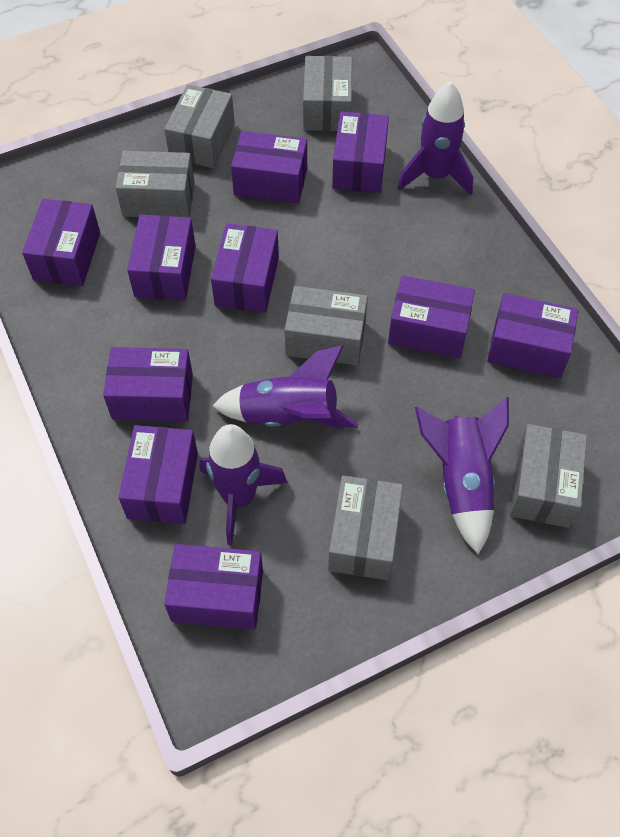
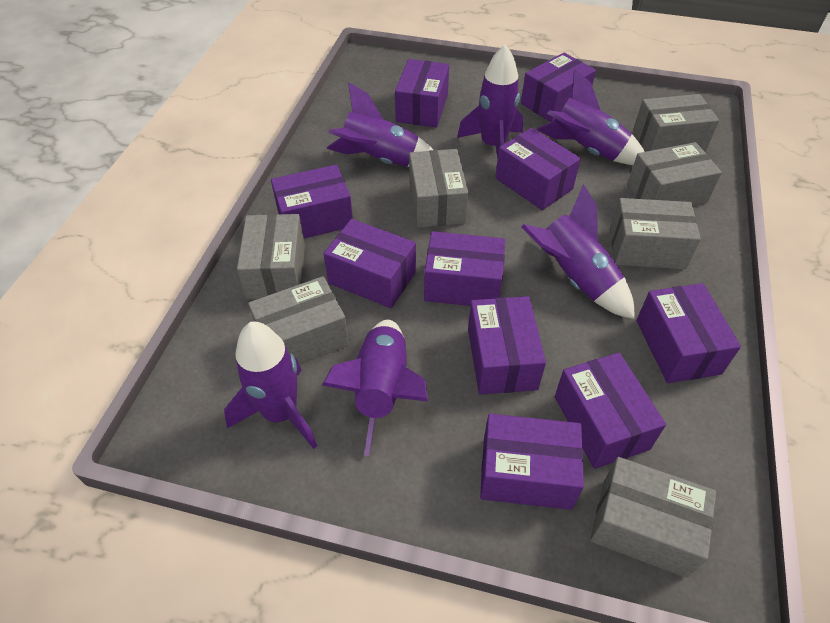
grey box: 6 -> 7
purple rocket: 4 -> 6

